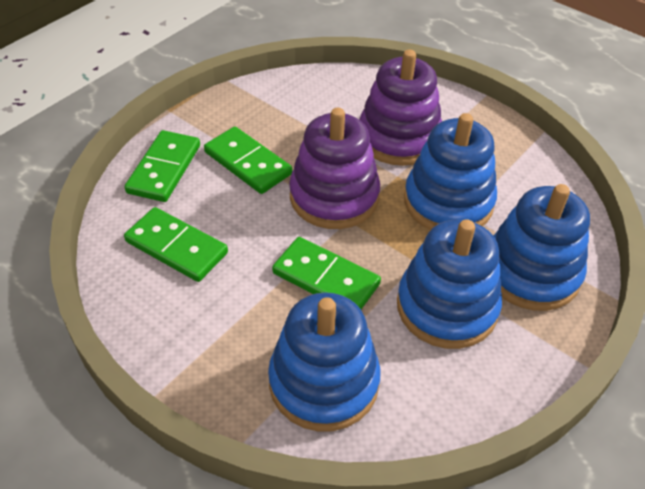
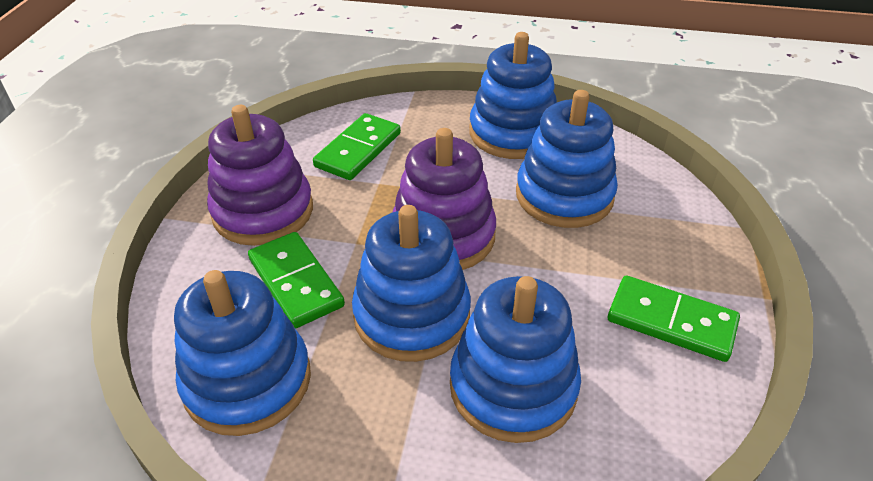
blue stacking toy: 4 -> 5
green domino: 4 -> 3

